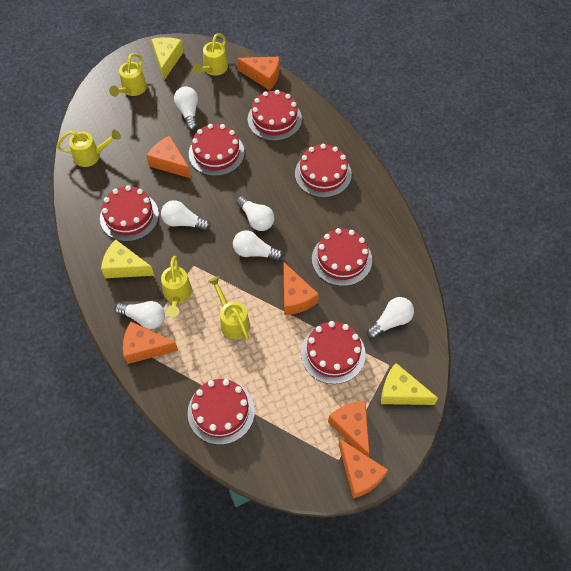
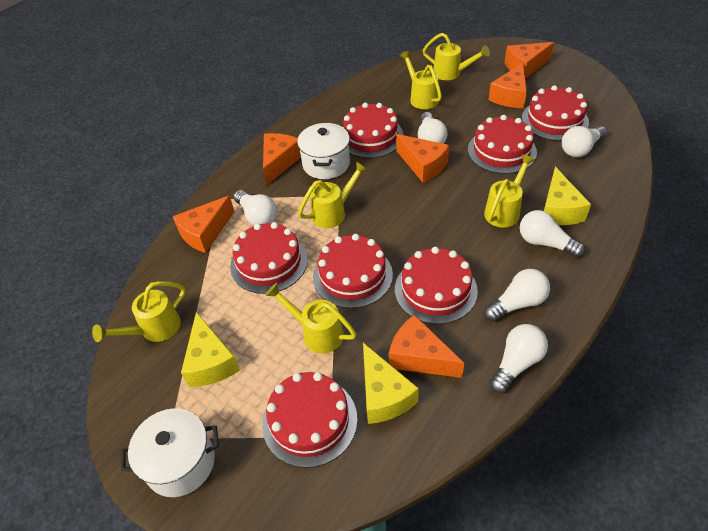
white pot: 0 -> 2
yellow watering can: 5 -> 6

